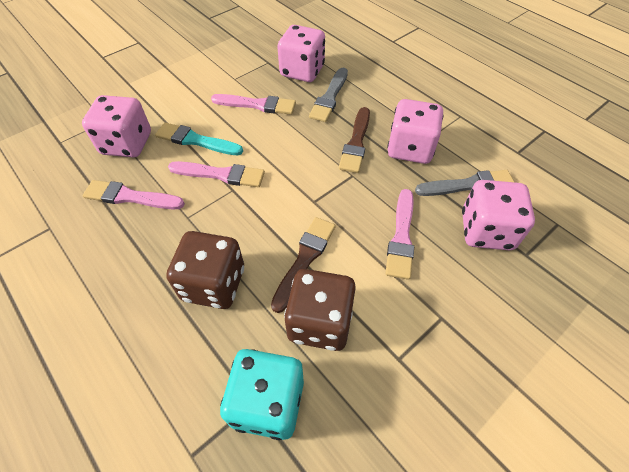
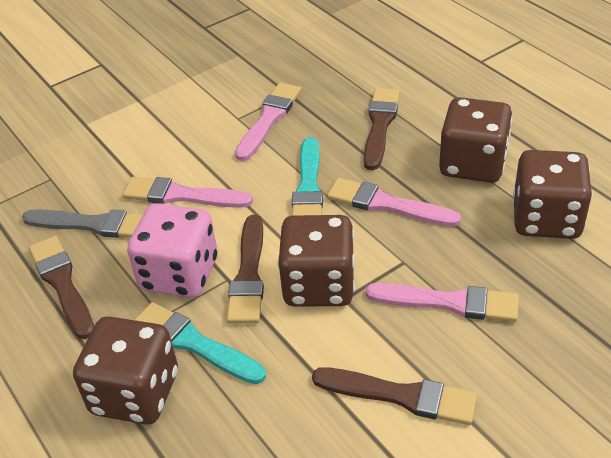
brown brush: 2 -> 4
brown dice: 2 -> 4
grey brush: 2 -> 1
pink dice: 4 -> 1
turquoise brush: 1 -> 2
turquoise dice: 1 -> 0

